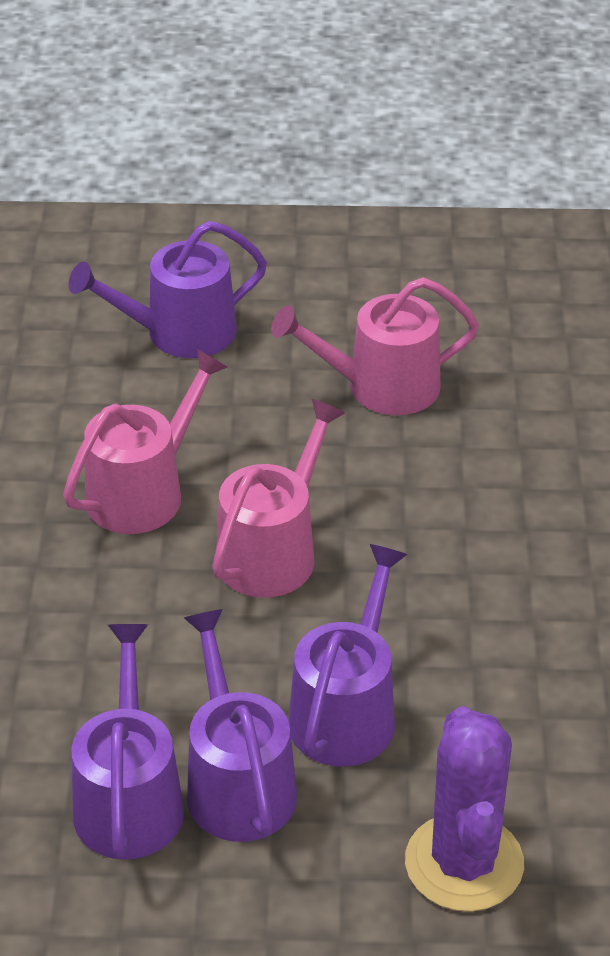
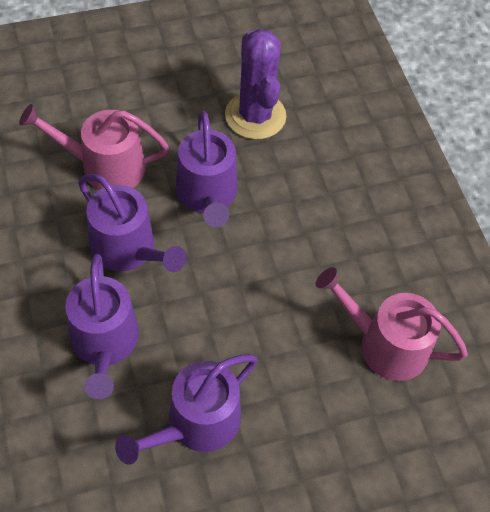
pink watering can: 3 -> 2

